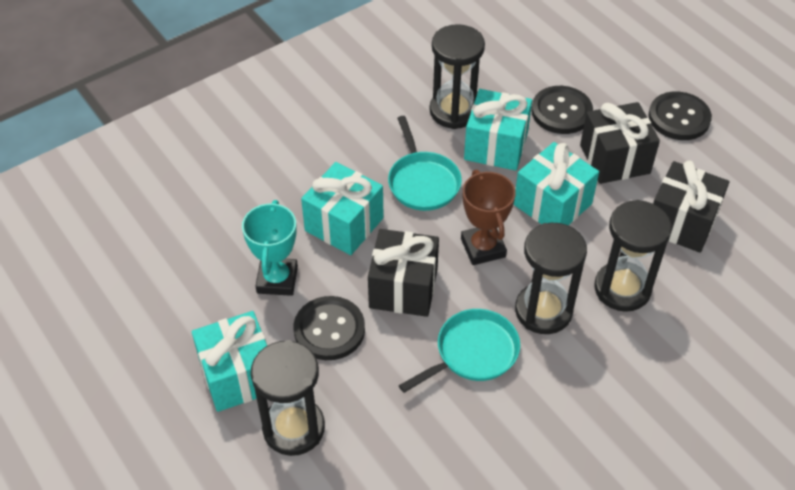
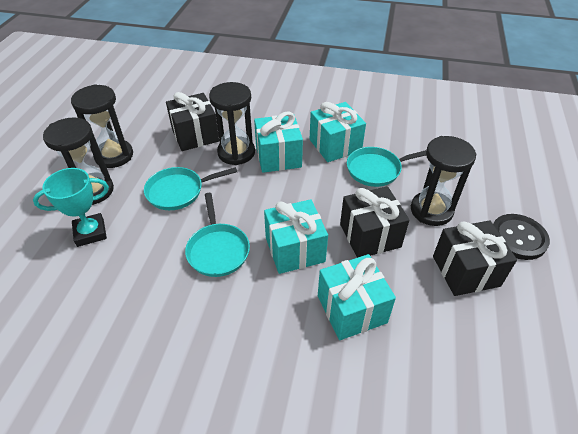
black button: 3 -> 1
brown trophy: 1 -> 0
turquoise pan: 2 -> 3

